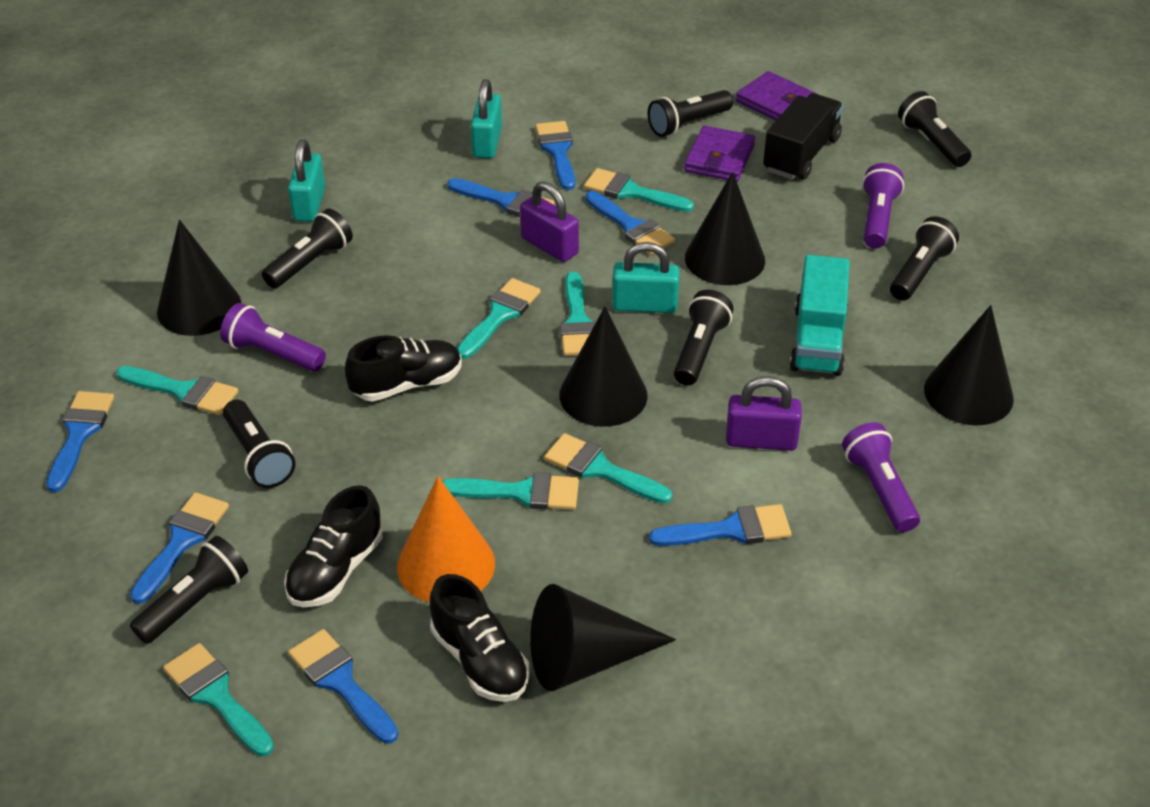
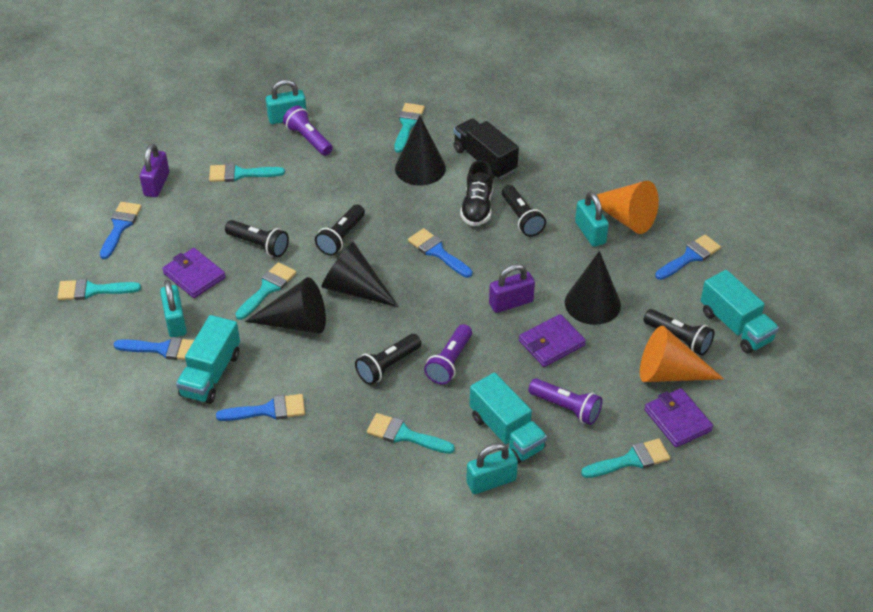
black cone: 5 -> 4
black flashlight: 7 -> 5
black shoe: 3 -> 1
blue brush: 7 -> 5
orange cone: 1 -> 2
purple wallet: 2 -> 3
turquoise brush: 7 -> 6
turquoise padlock: 3 -> 4
turquoise truck: 1 -> 3

